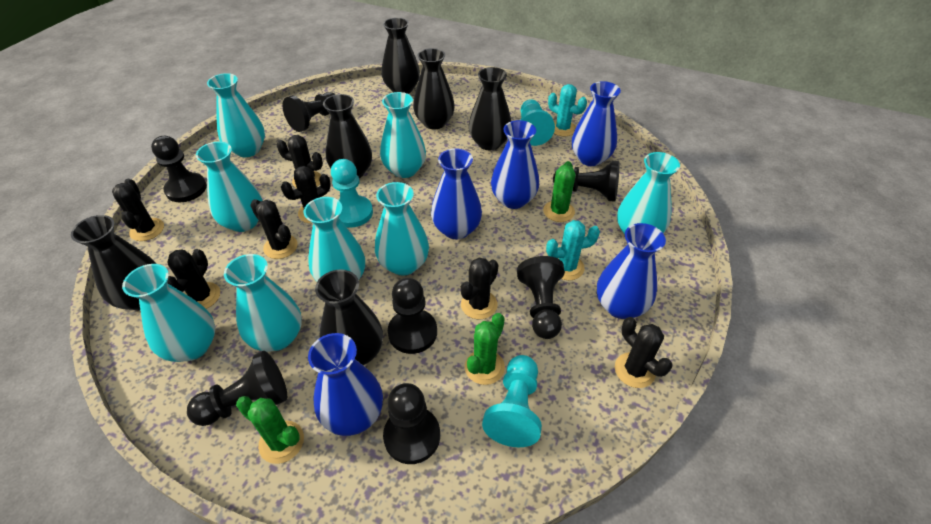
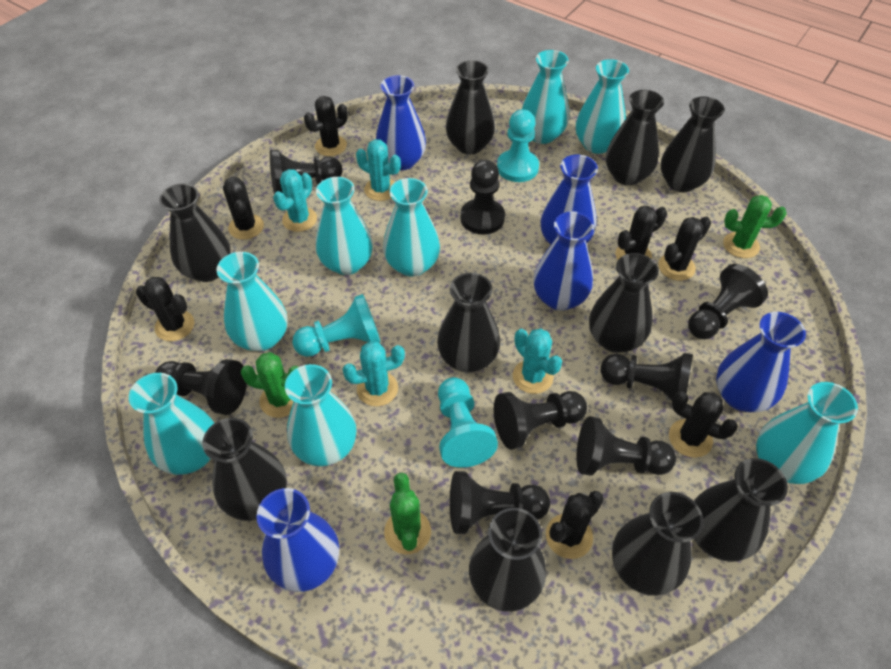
black pawn: 7 -> 8
black vase: 6 -> 10
turquoise cactus: 2 -> 4

